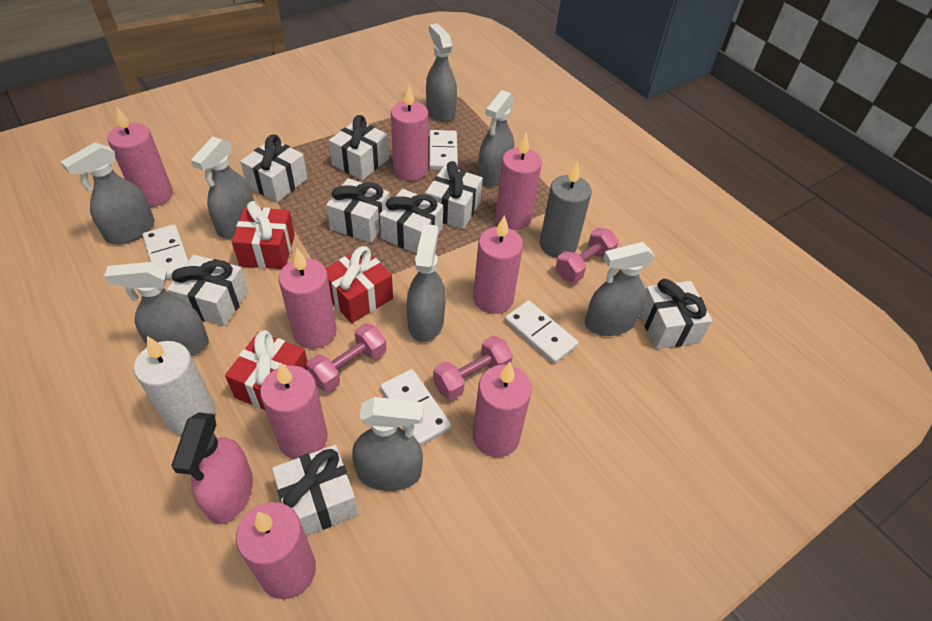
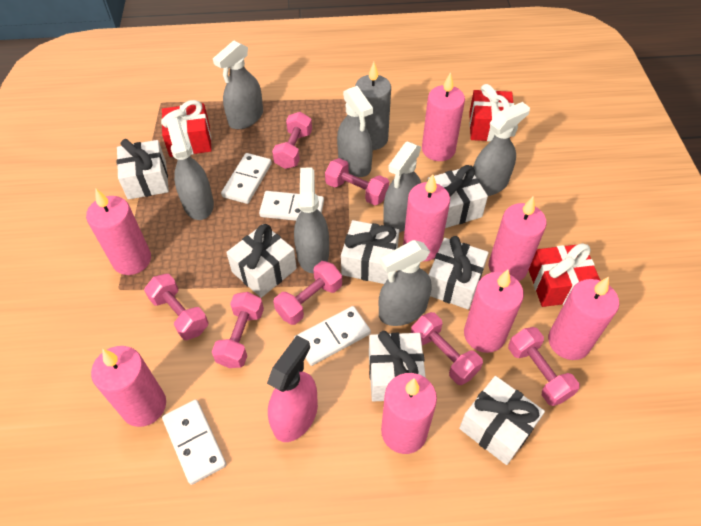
grey spray bottle: 8 -> 7
pink dumbbell: 3 -> 7
white candle: 1 -> 0
white gift: 8 -> 7

